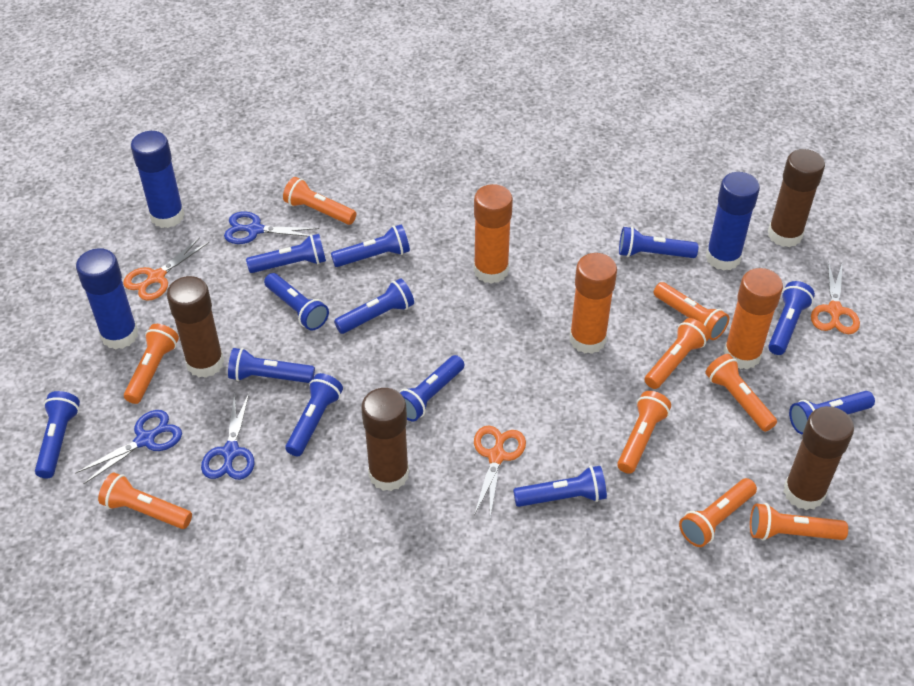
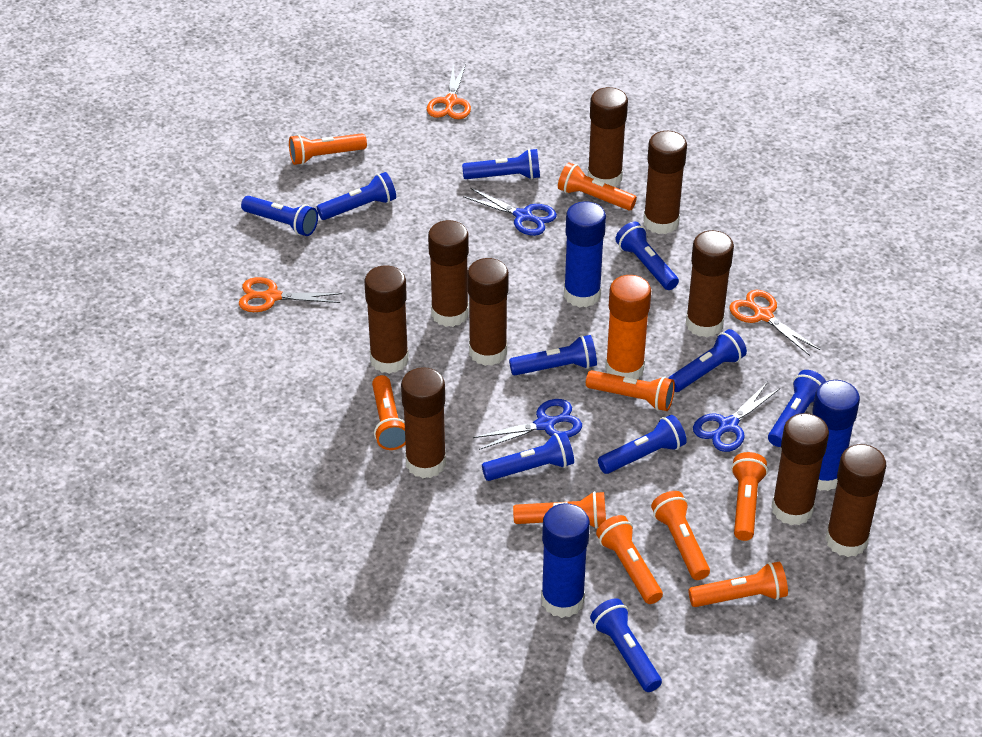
blue flashlight: 12 -> 10
brown glue stick: 4 -> 9
orange glue stick: 3 -> 1

